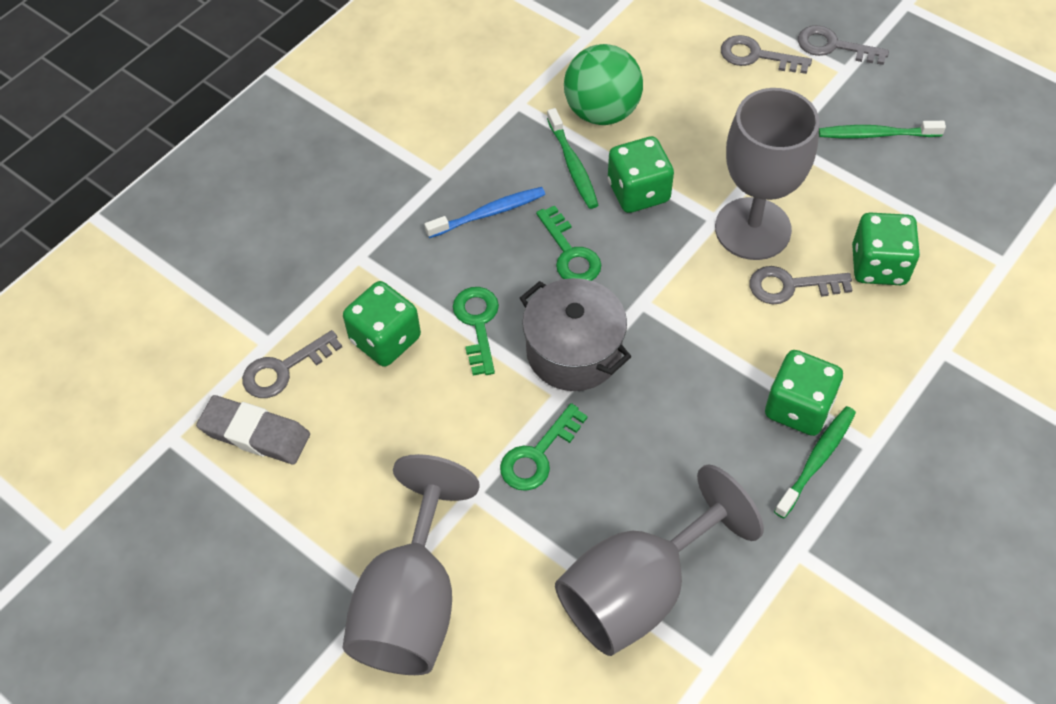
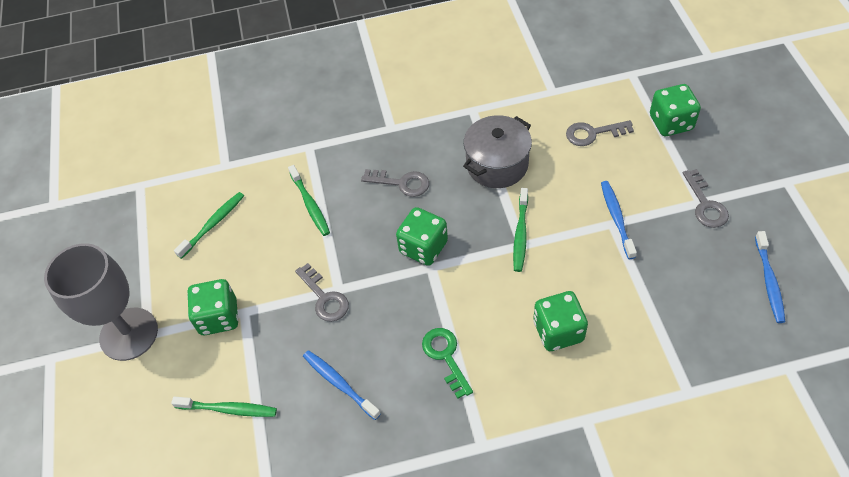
blue toothbrush: 1 -> 3
green ball: 1 -> 0
green key: 3 -> 1
green toothbrush: 3 -> 4
grey eraser: 1 -> 0
grey goblet: 3 -> 1

